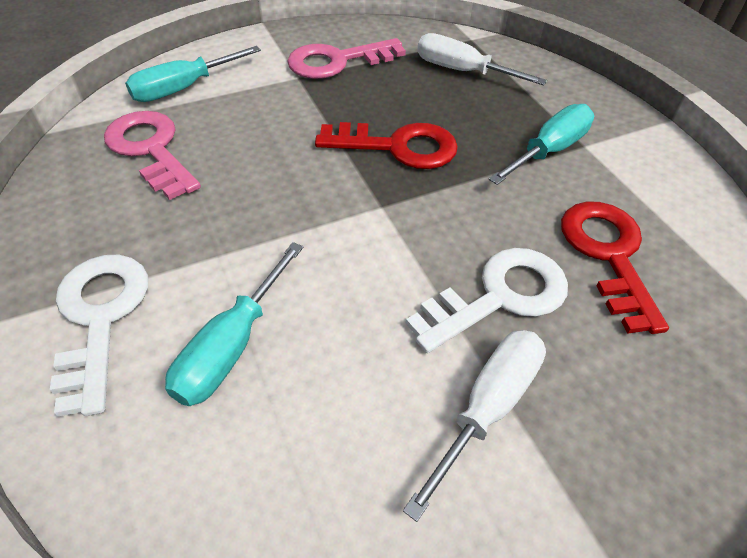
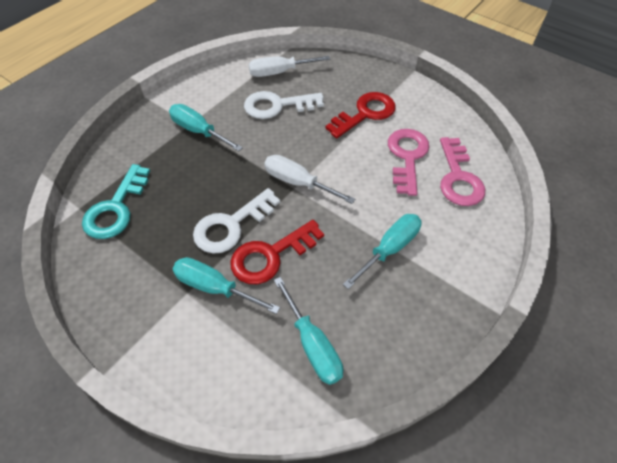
turquoise key: 0 -> 1
turquoise screwdriver: 3 -> 4

